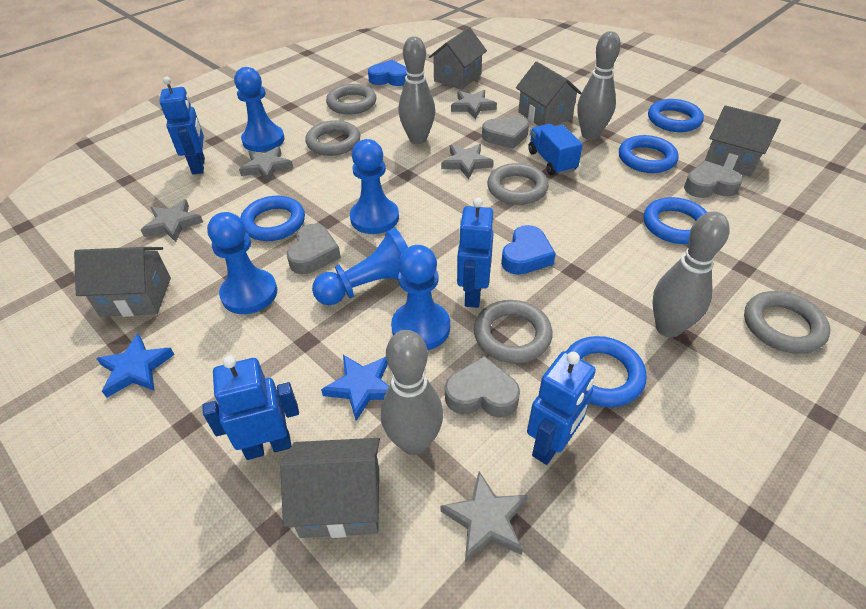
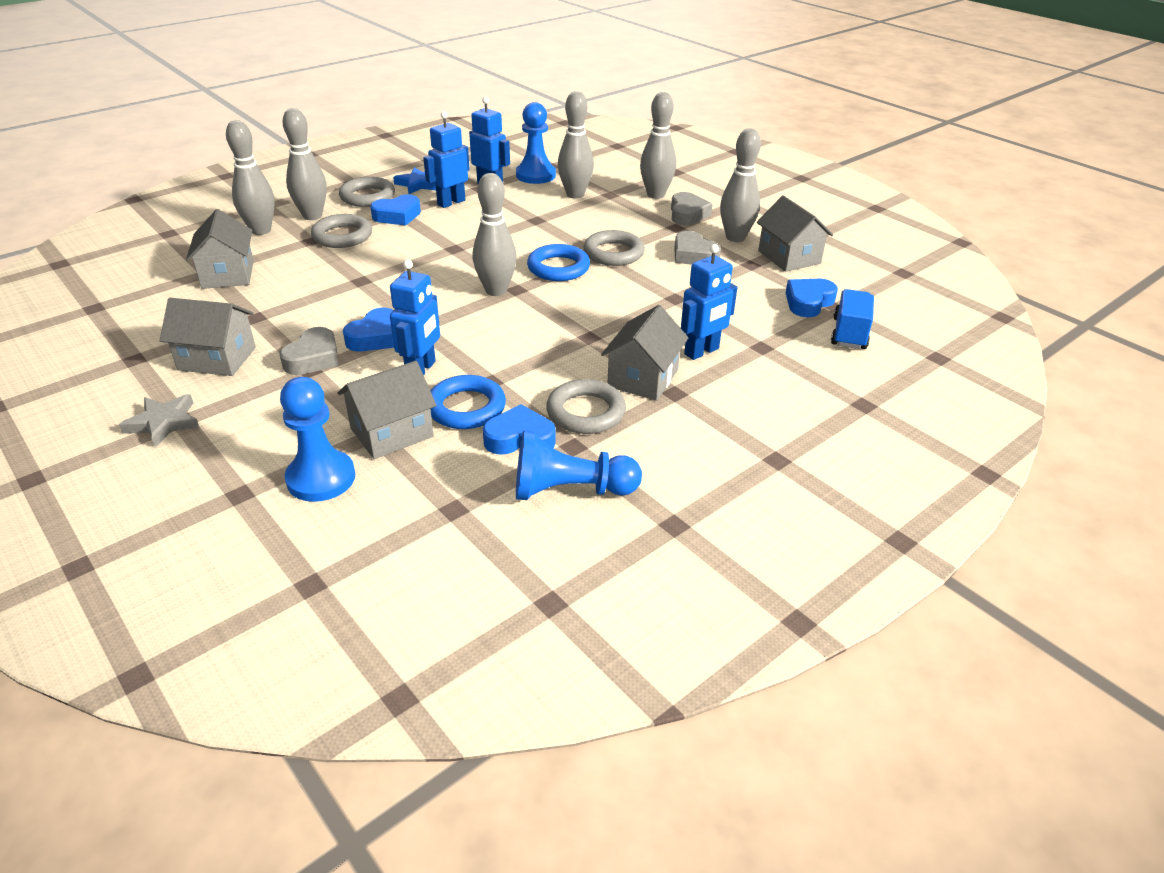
blue heart: 2 -> 4
blue pawn: 5 -> 3
blue ring: 5 -> 2
blue star: 2 -> 1
grey bowling pin: 4 -> 6
grey heart: 4 -> 3
grey ring: 5 -> 4
grey star: 5 -> 1

